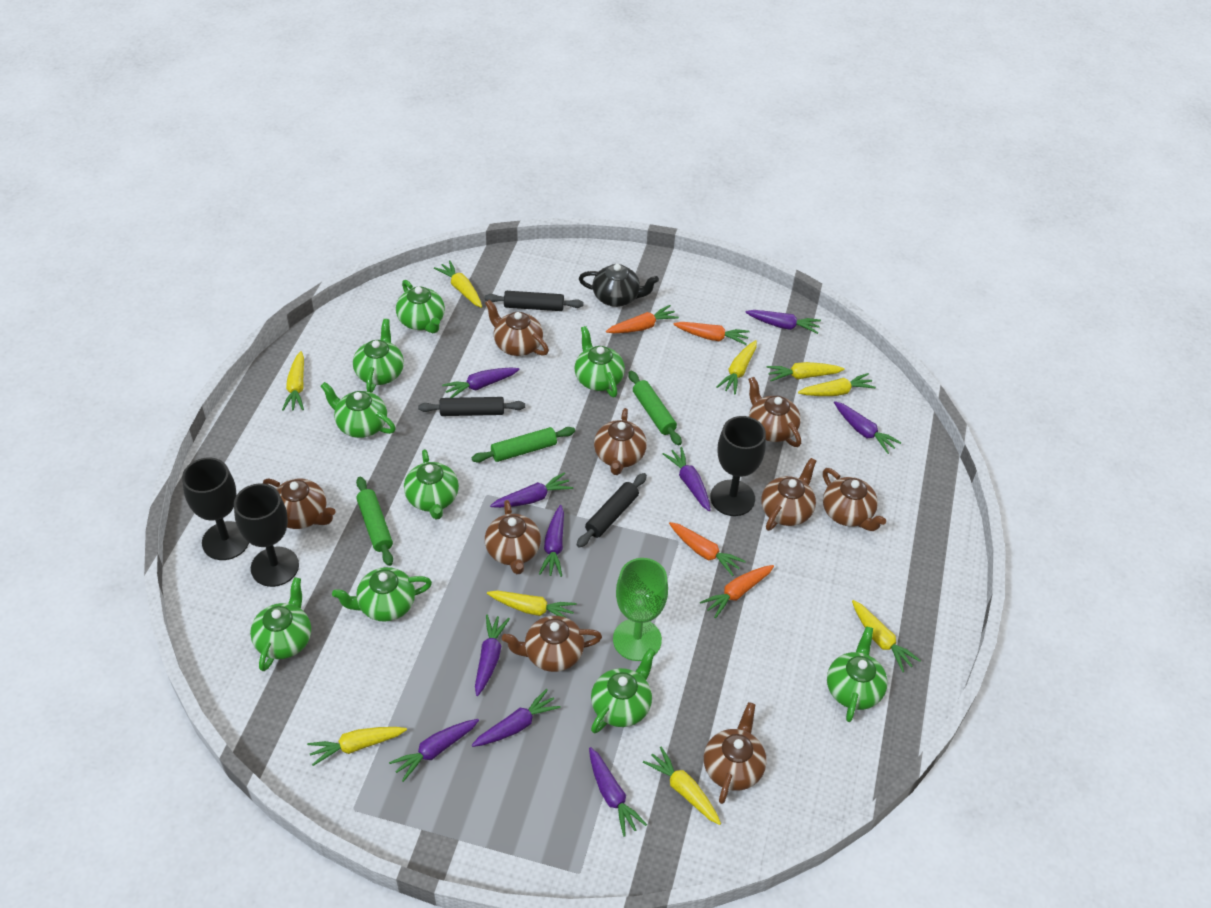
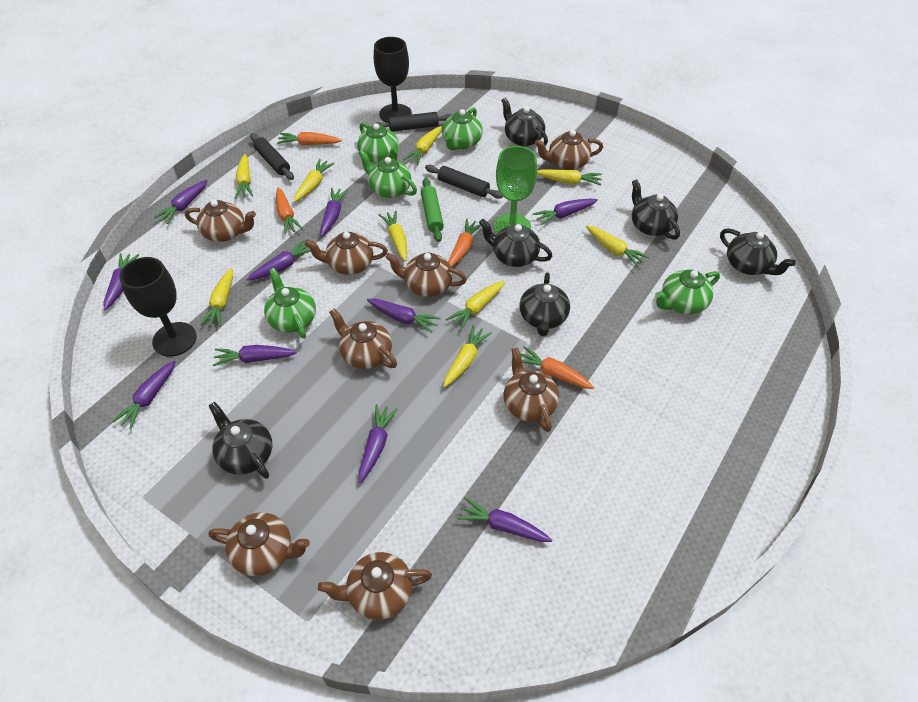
black goblet: 3 -> 2
black teapot: 1 -> 6
brown teapot: 9 -> 8
green rolling pin: 3 -> 1
green teapot: 9 -> 5

